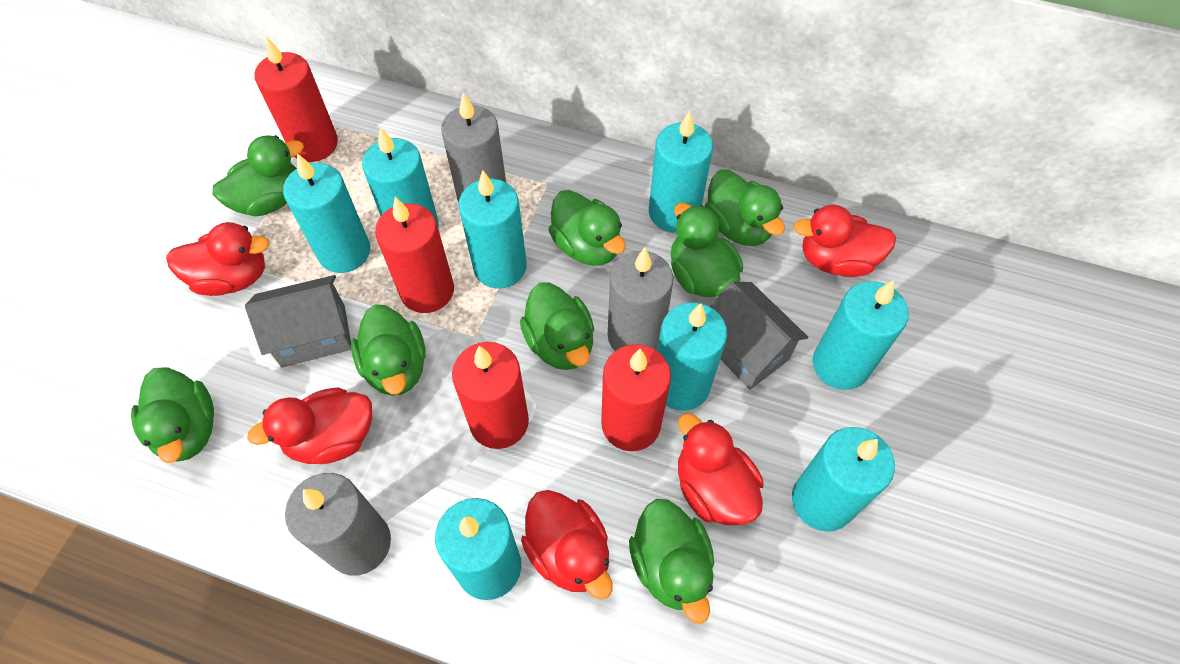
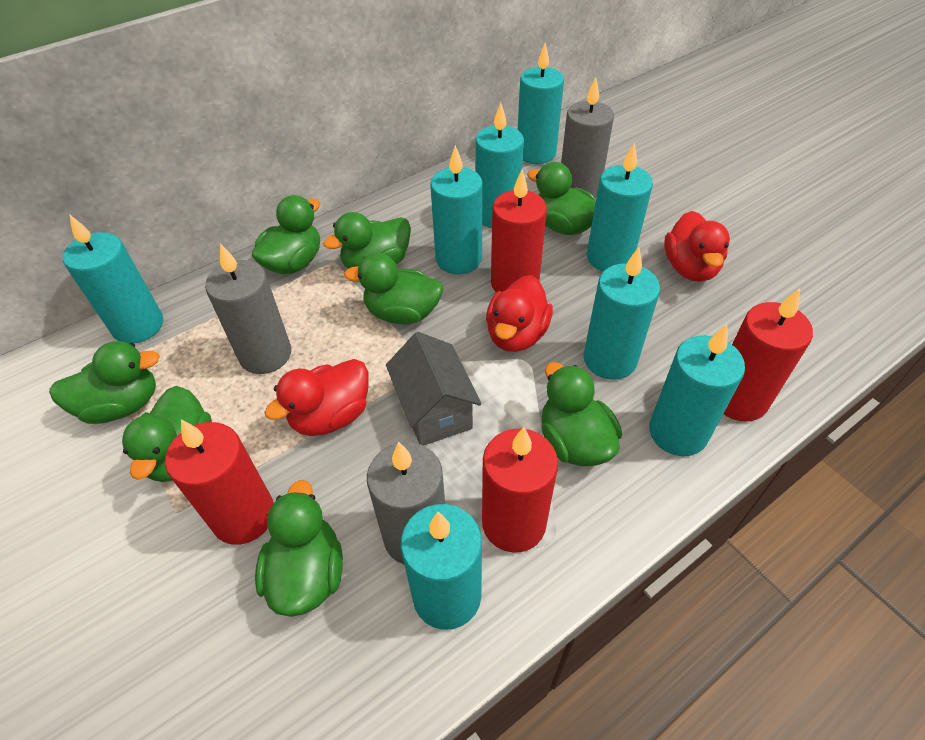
grey house: 2 -> 1
red duck: 5 -> 3

